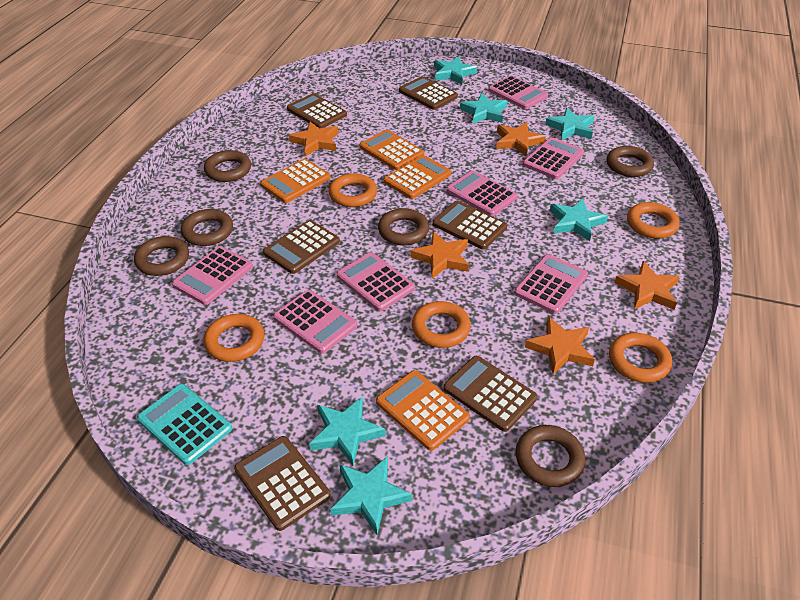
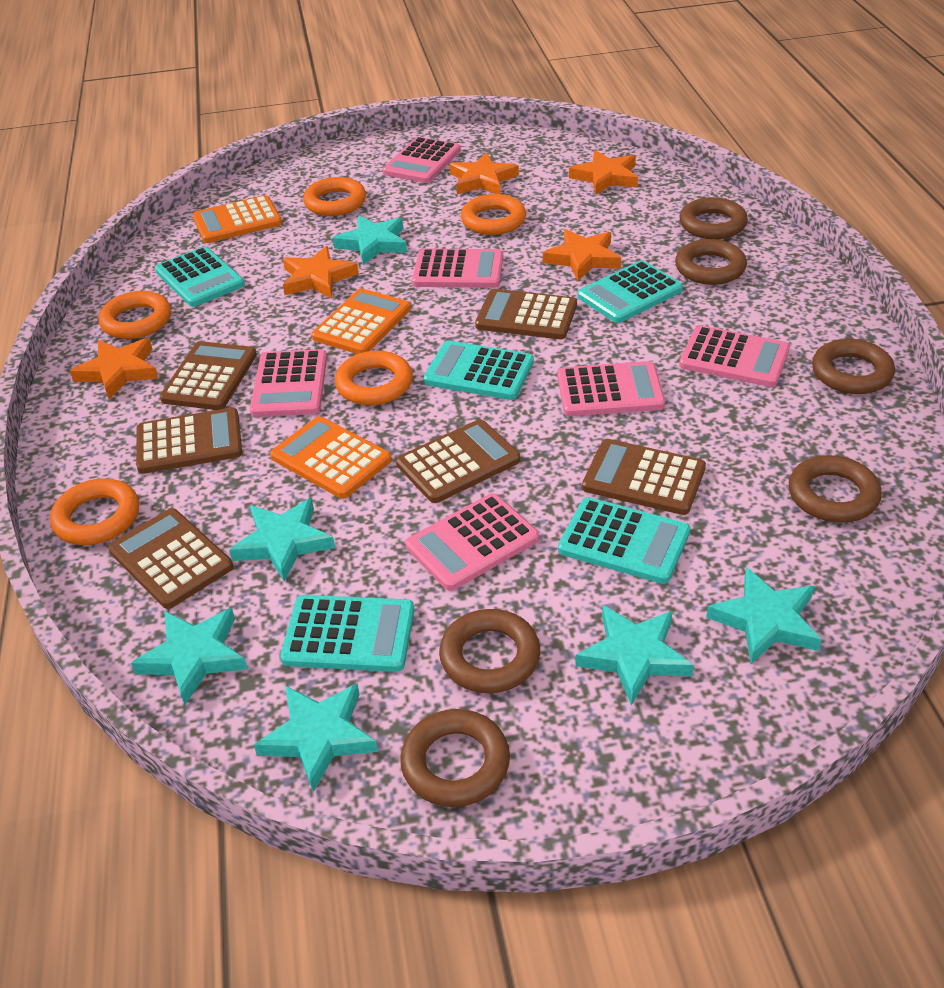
orange calculator: 4 -> 3
pink calculator: 7 -> 6
turquoise calculator: 1 -> 5

